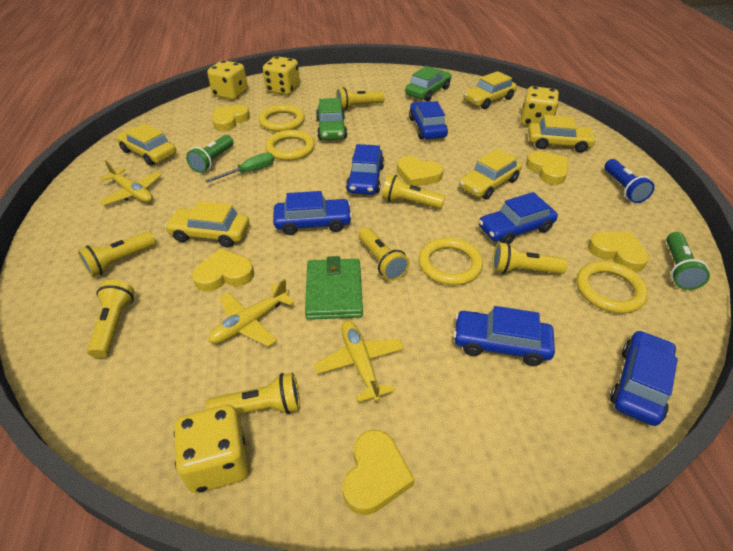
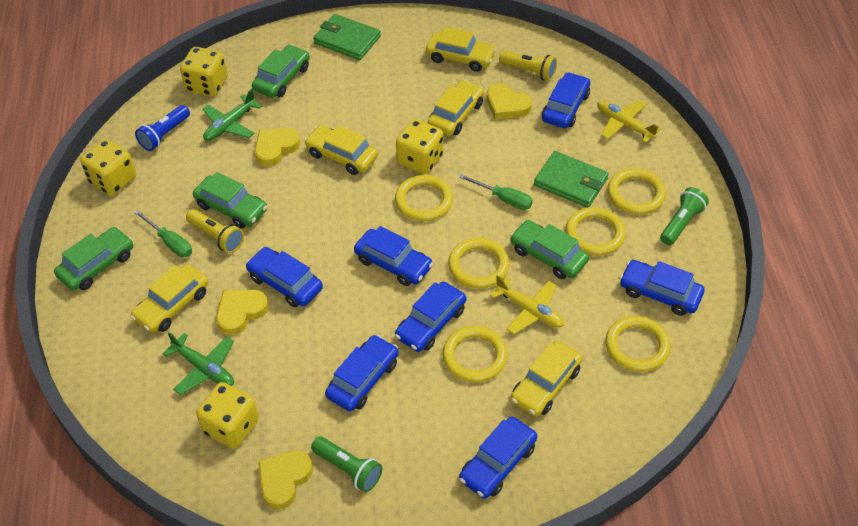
blue car: 6 -> 7
green car: 2 -> 4
green plane: 0 -> 2
green screwdriver: 1 -> 2
green wallet: 1 -> 2
yellow flashlight: 7 -> 2
yellow heart: 6 -> 4
yellow plane: 3 -> 2
yellow ring: 4 -> 6

